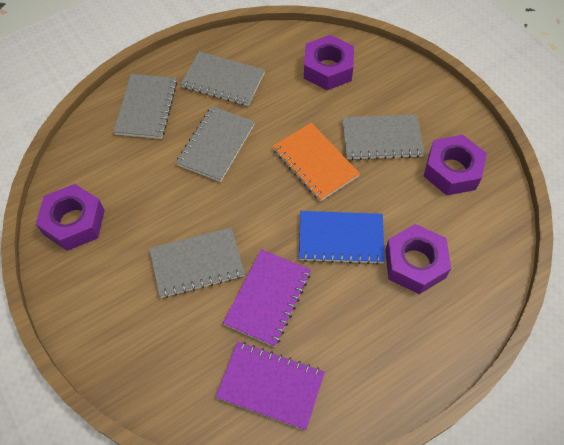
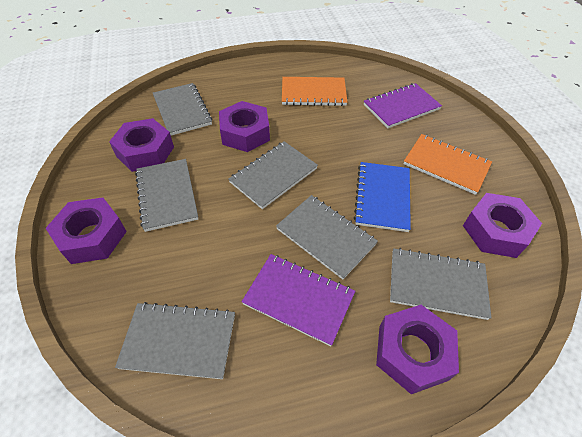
grey notebook: 5 -> 6
orange notebook: 1 -> 2
purple nut: 4 -> 5

